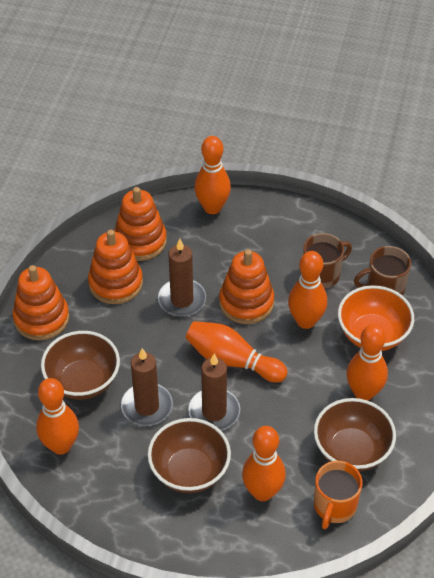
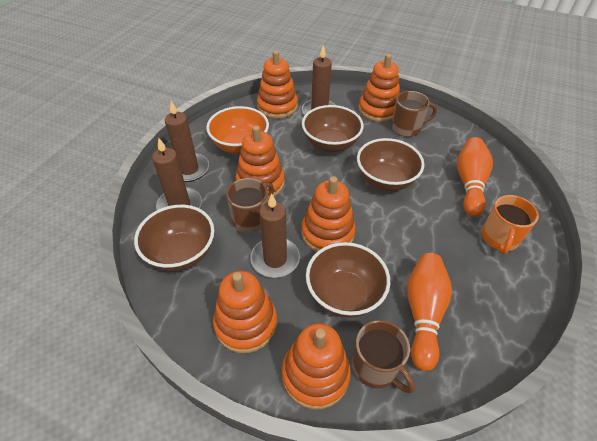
brown bowl: 3 -> 4
brown candle: 3 -> 4
brown mug: 2 -> 3
orange bowling pin: 6 -> 2
orange stacking toy: 4 -> 6

